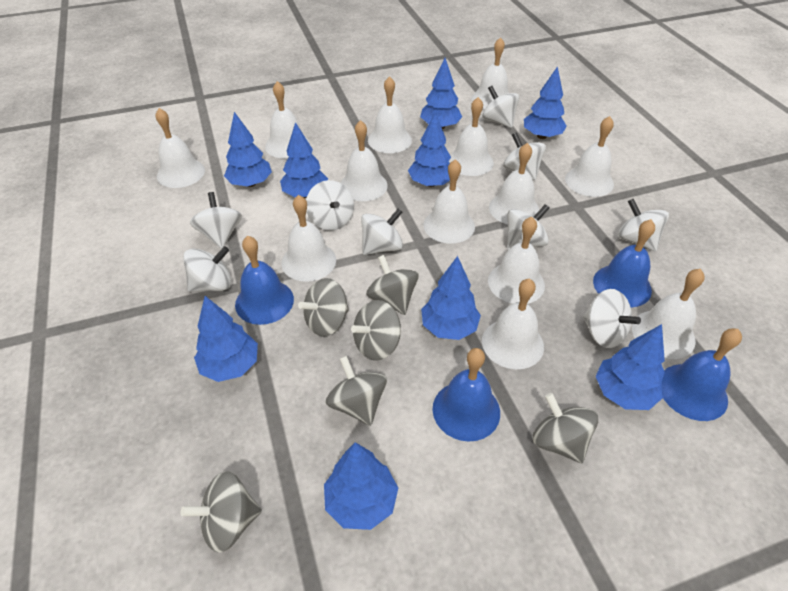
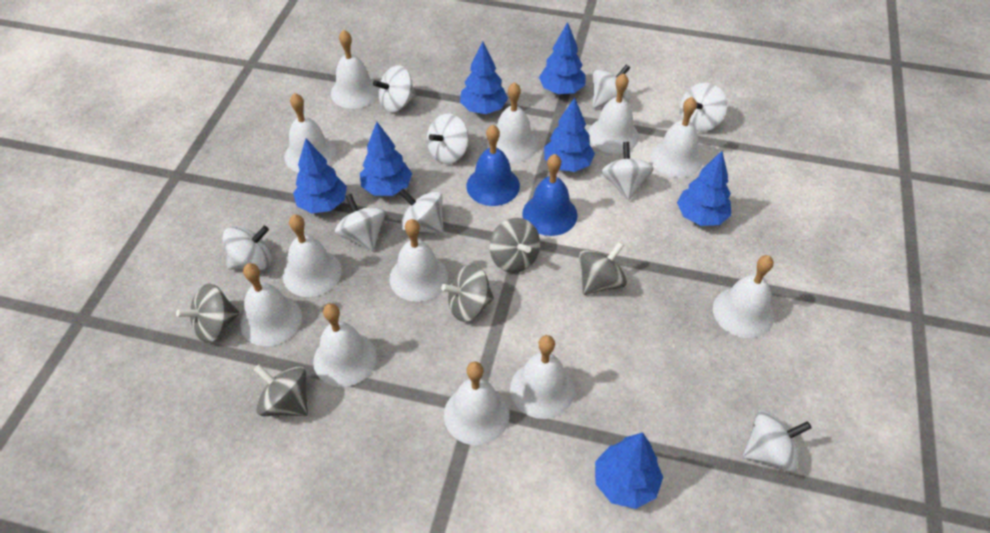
blue bell: 4 -> 2
blue tree: 9 -> 7
grey spinning top: 6 -> 5
white bell: 13 -> 12

